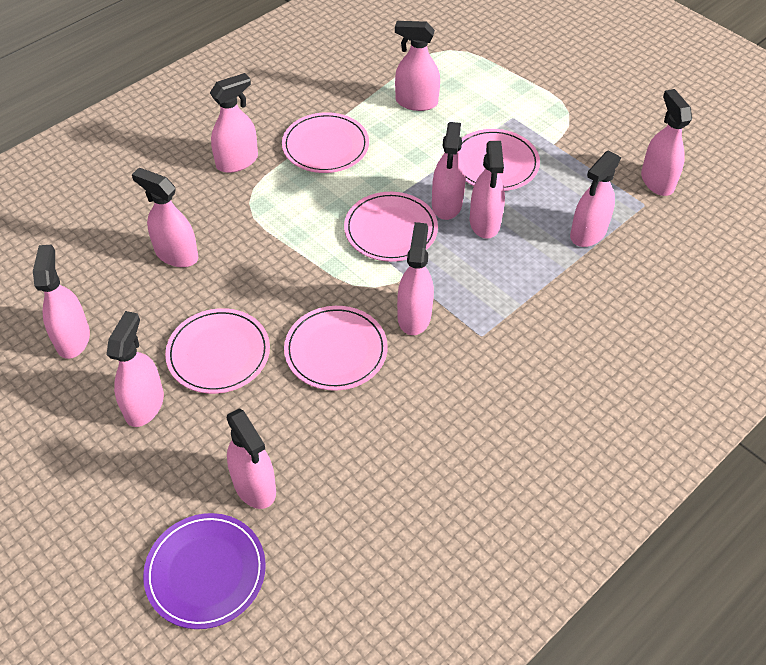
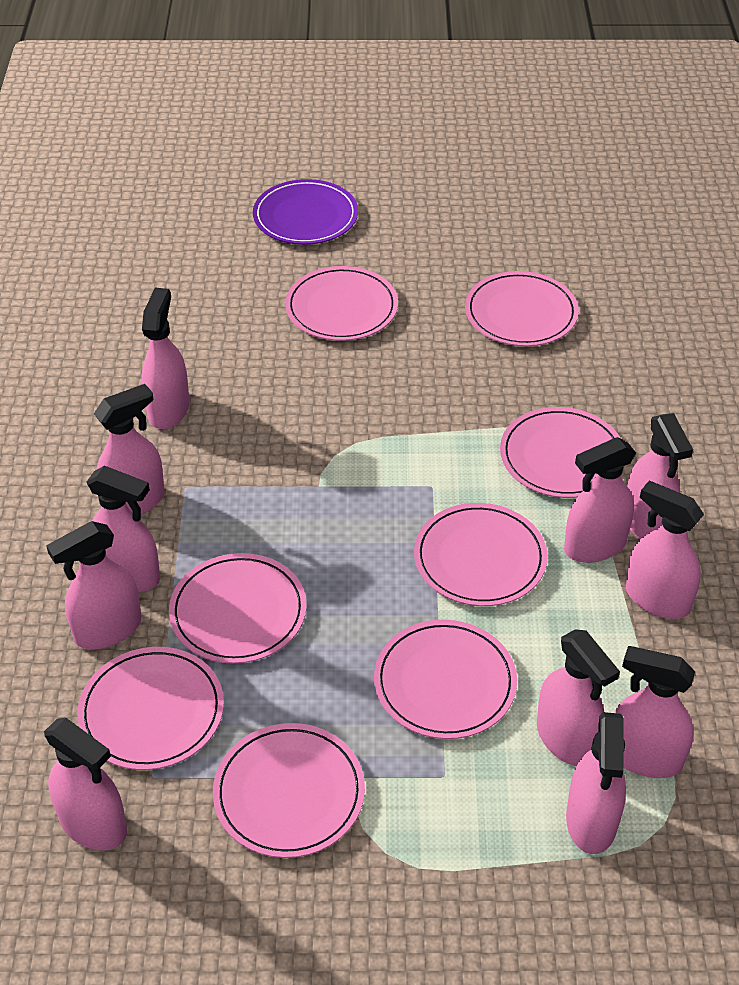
pink plate: 5 -> 8

